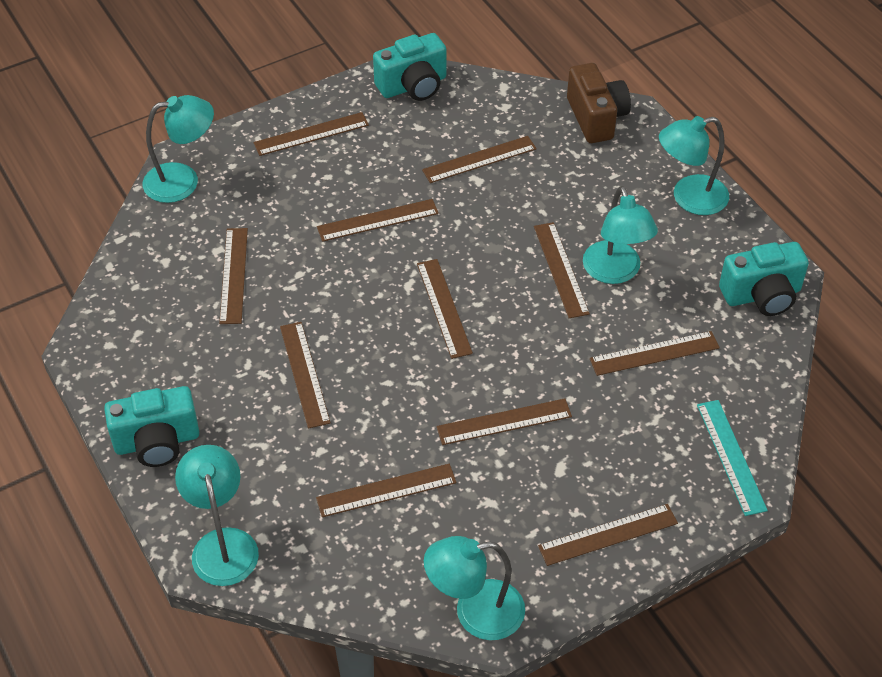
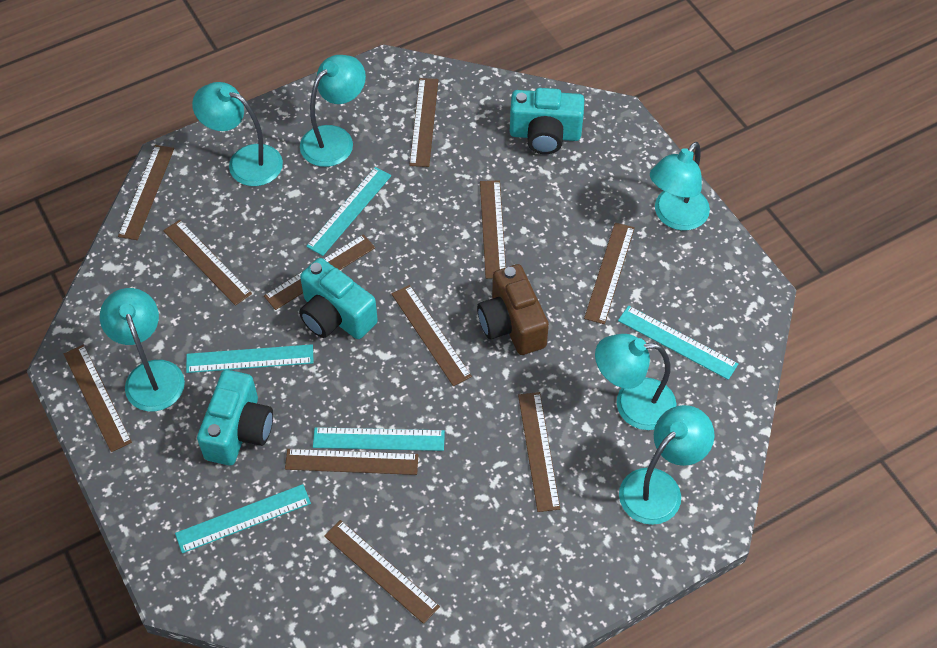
turquoise lamp: 5 -> 6
turquoise ruler: 1 -> 5

